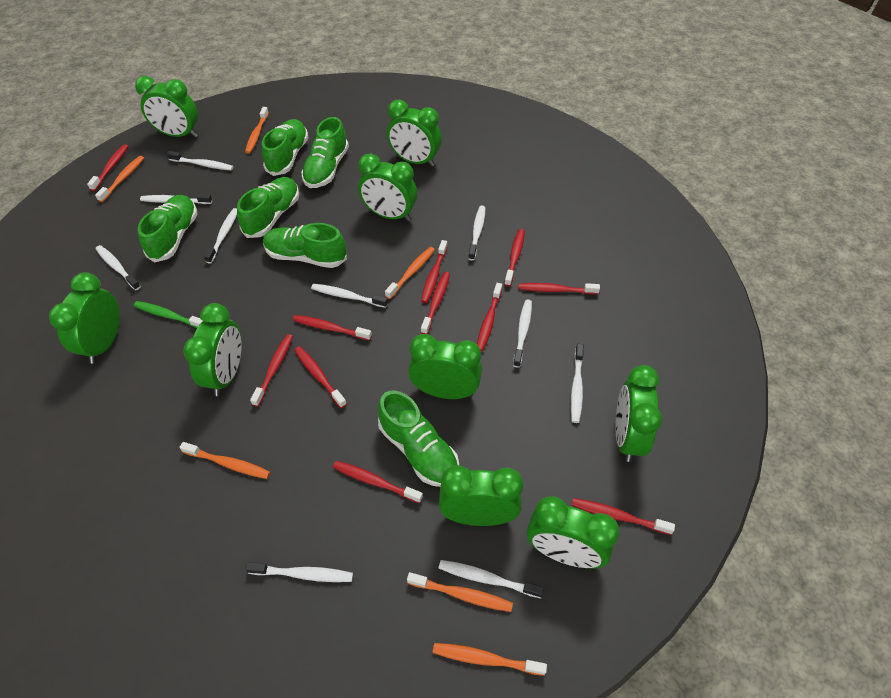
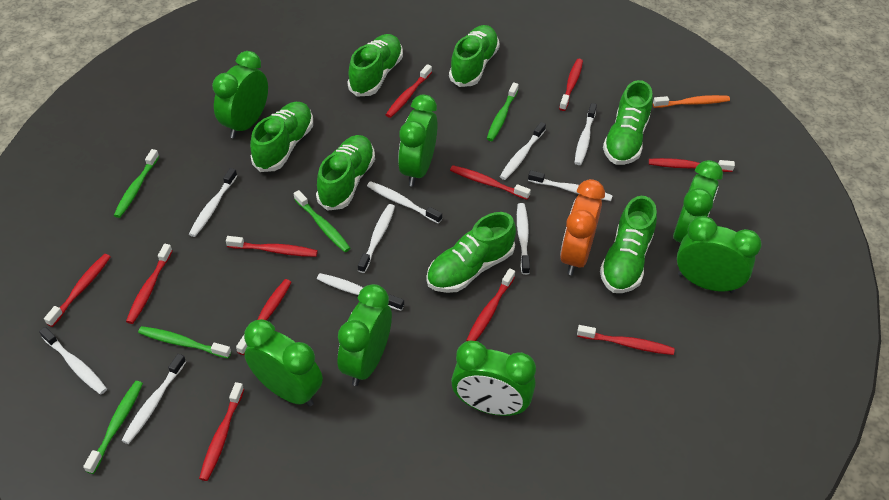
green clock: 9 -> 7
green shoe: 6 -> 7
green toothbrush: 1 -> 5
orange clock: 0 -> 1
orange toothbrush: 6 -> 1

